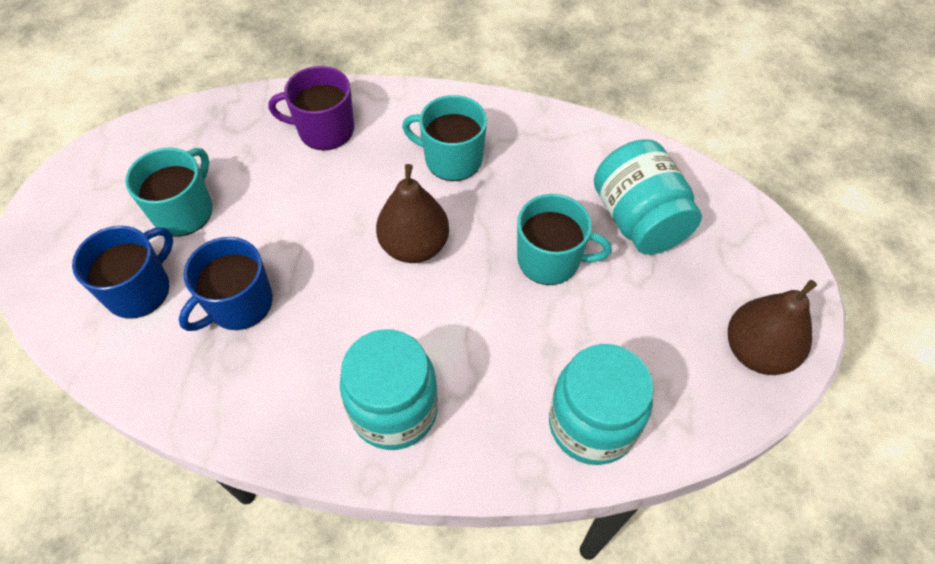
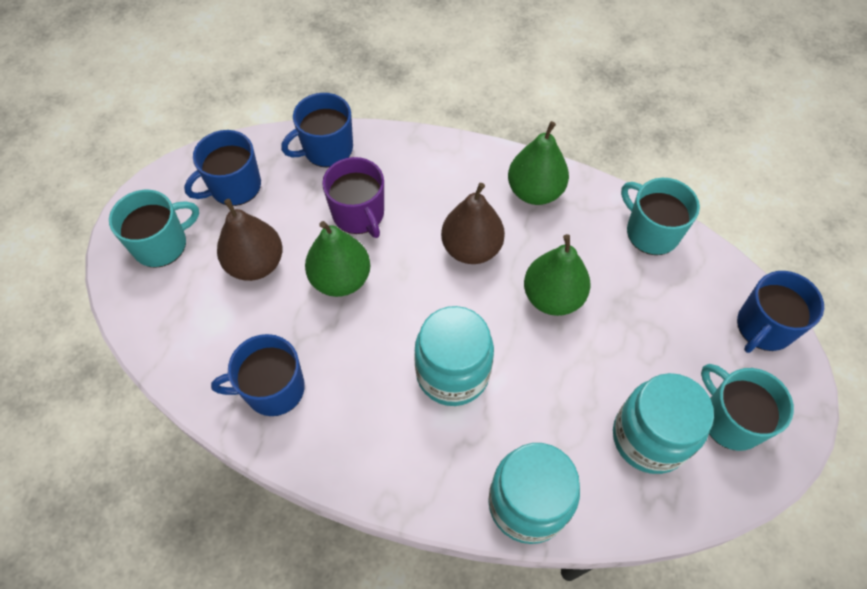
blue mug: 2 -> 4
green pear: 0 -> 3

